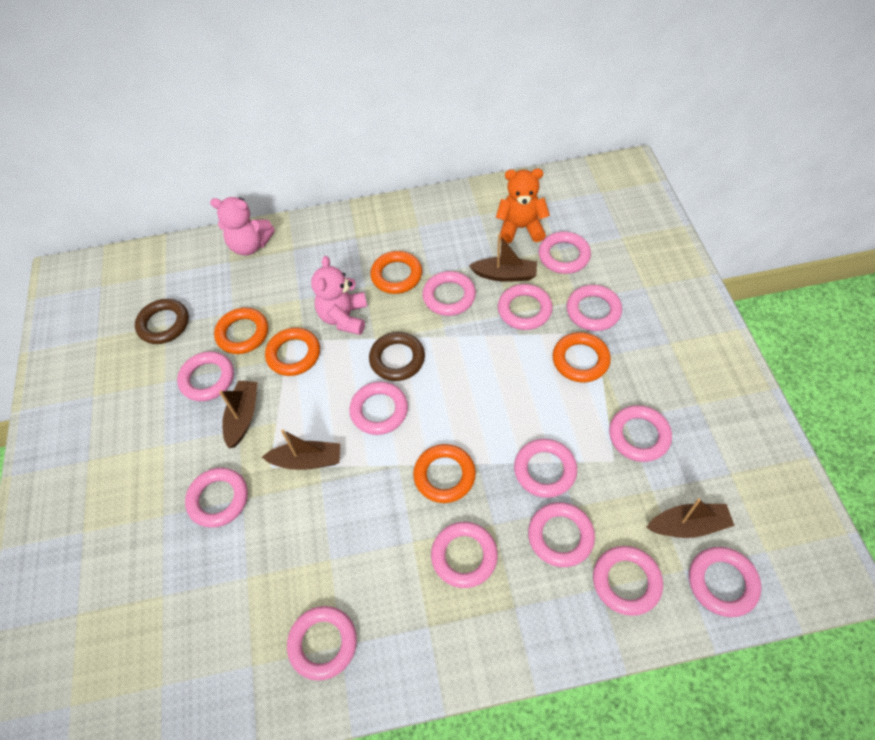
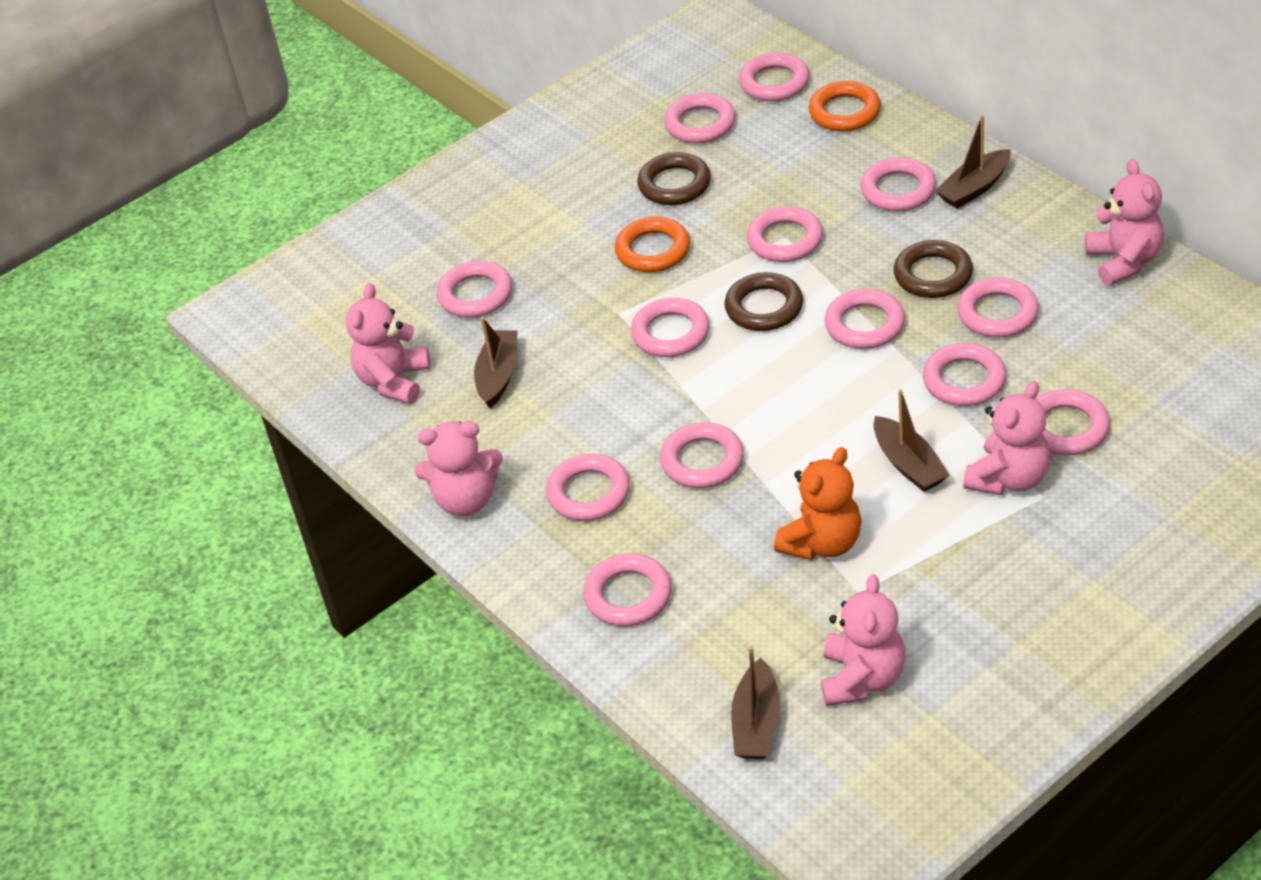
brown ring: 2 -> 3
orange ring: 5 -> 2
pink ring: 14 -> 13
pink teddy bear: 2 -> 5

